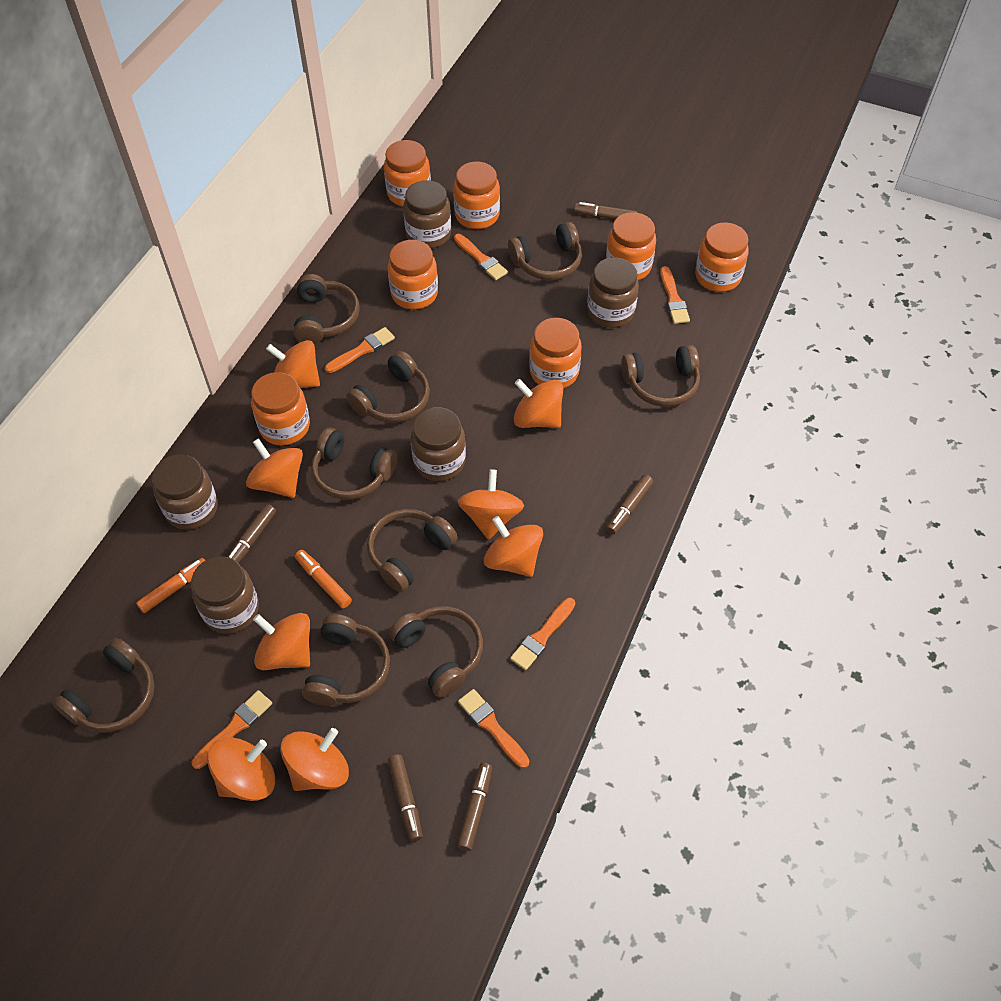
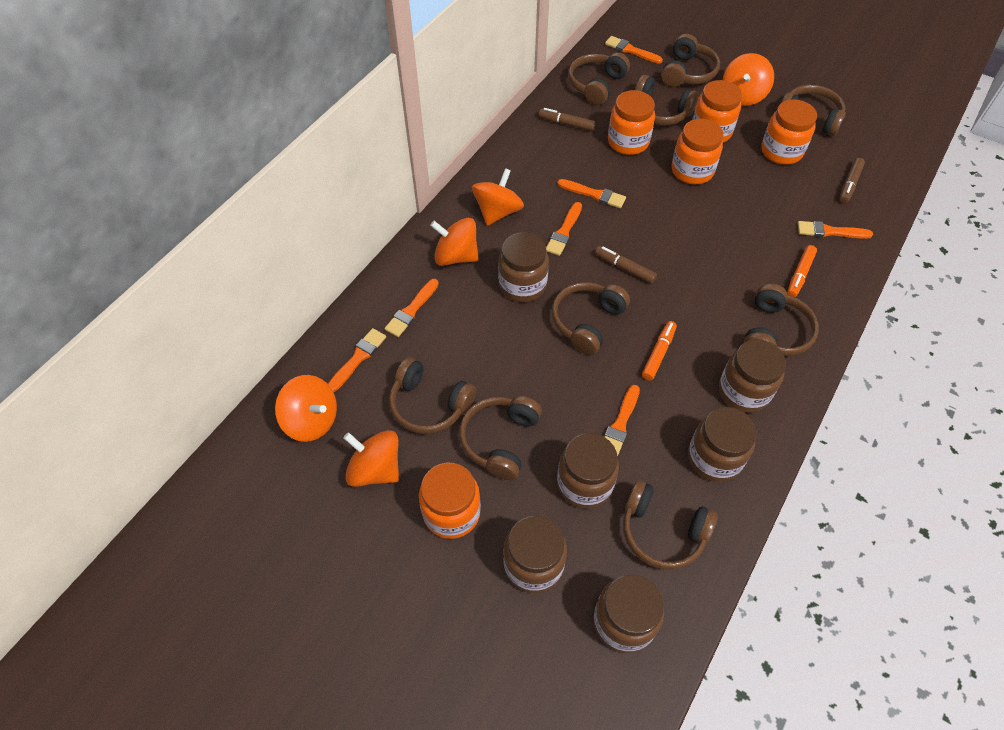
brown jar: 5 -> 6
brown marker: 5 -> 3
orange brush: 6 -> 7
orange jar: 7 -> 5
orange spinning top: 8 -> 5

